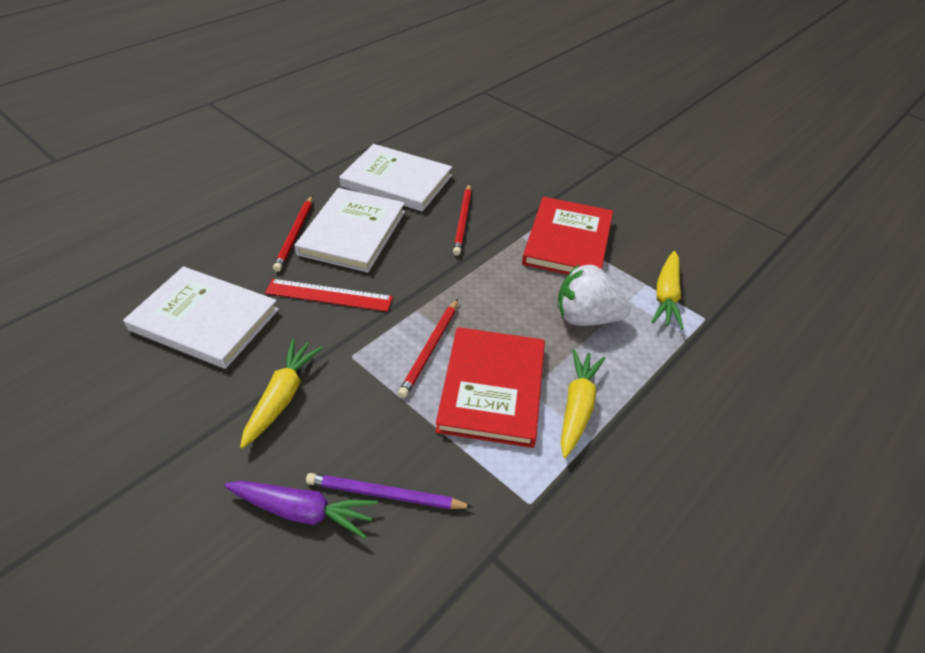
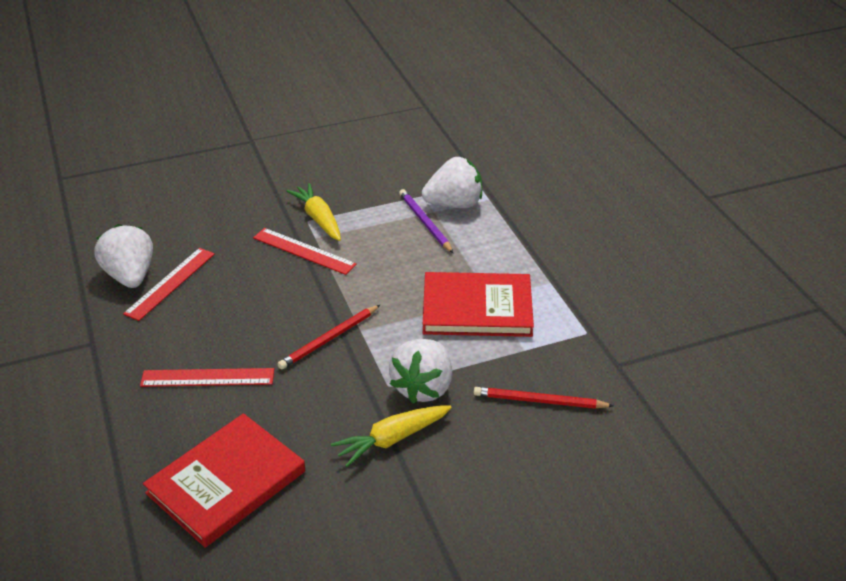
purple carrot: 1 -> 0
red pencil: 3 -> 2
red ruler: 1 -> 3
white book: 3 -> 0
white strawberry: 1 -> 3
yellow carrot: 3 -> 2

